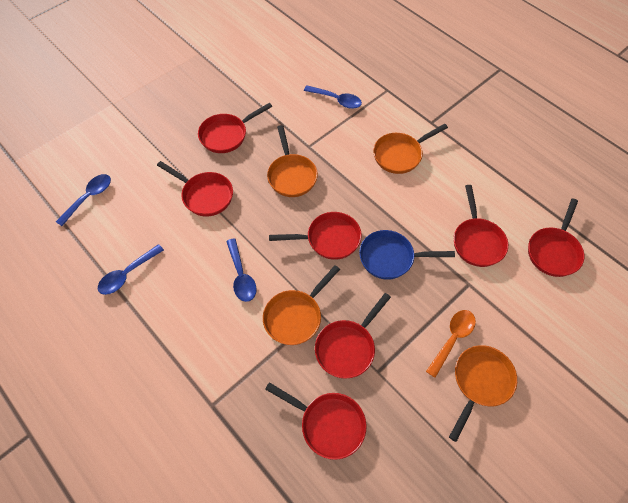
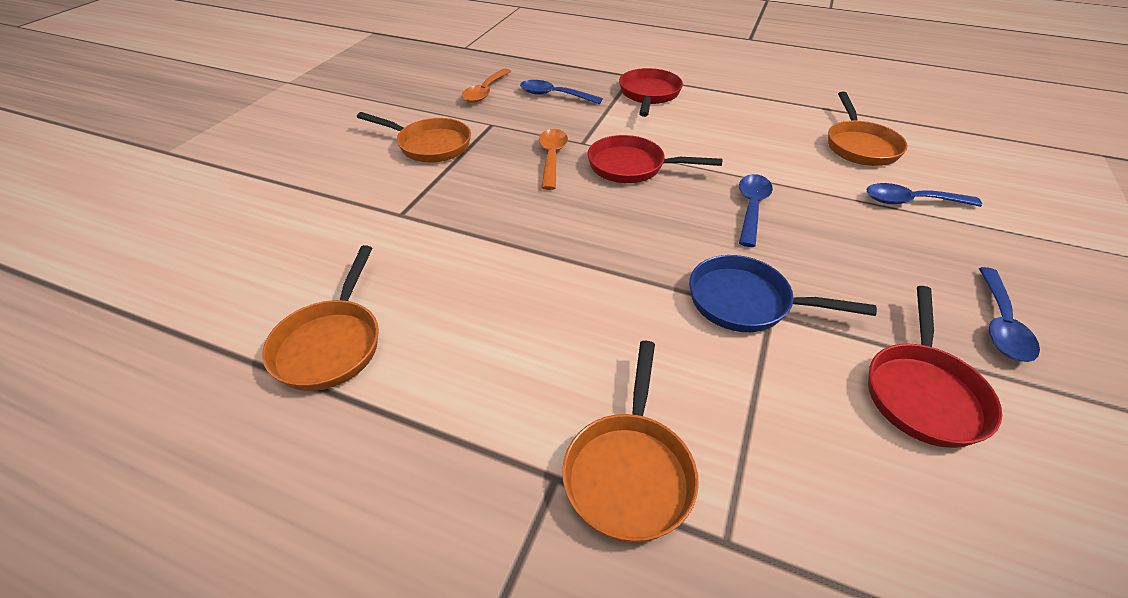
orange spoon: 1 -> 2
red pan: 7 -> 3

